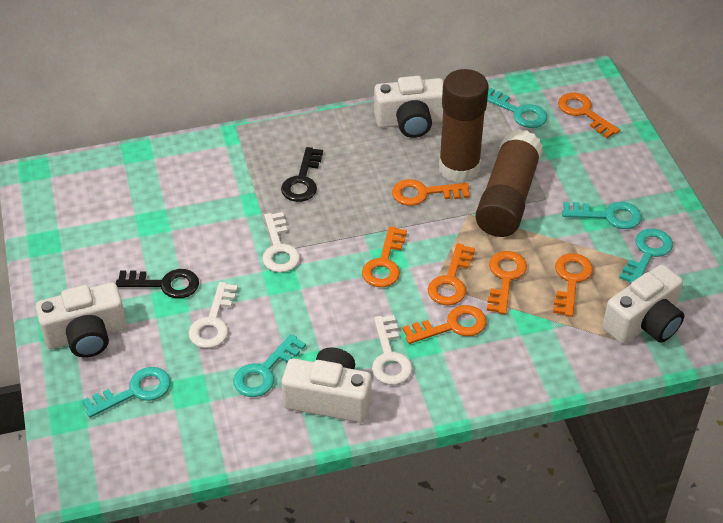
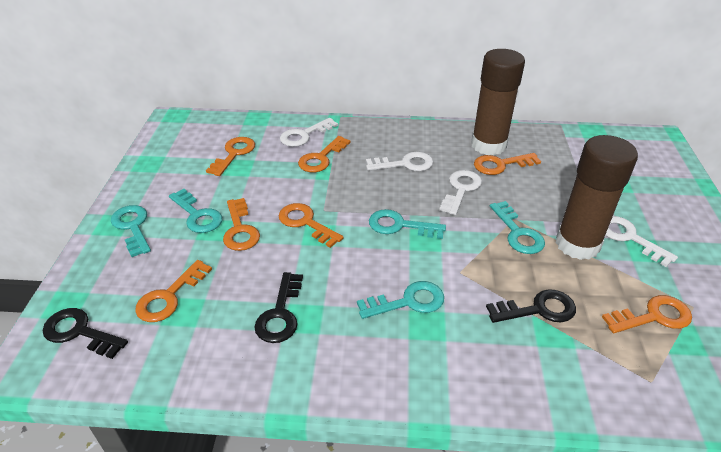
black key: 2 -> 3
white camera: 4 -> 0
white key: 3 -> 4

